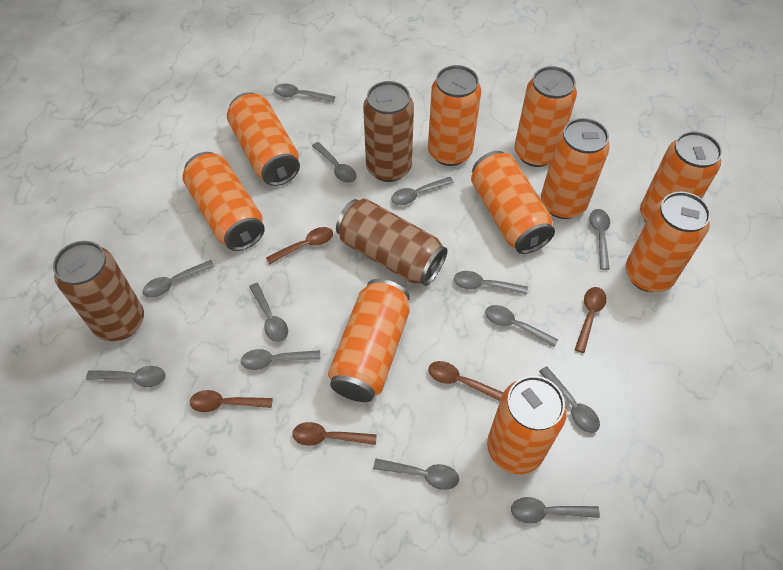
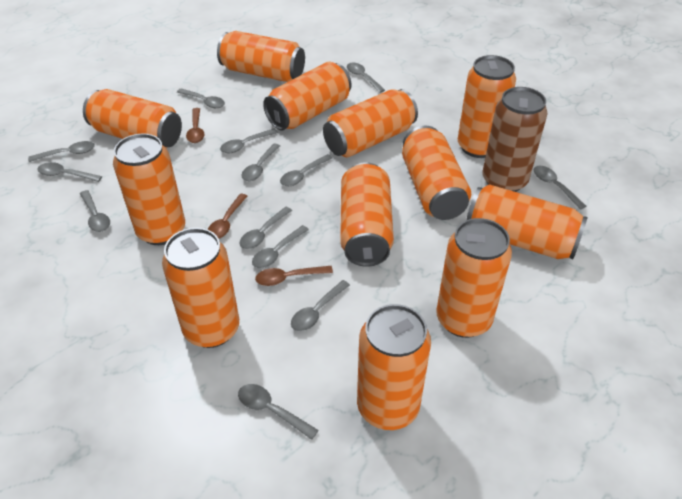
brown can: 3 -> 1
brown spoon: 5 -> 3
orange can: 10 -> 12

